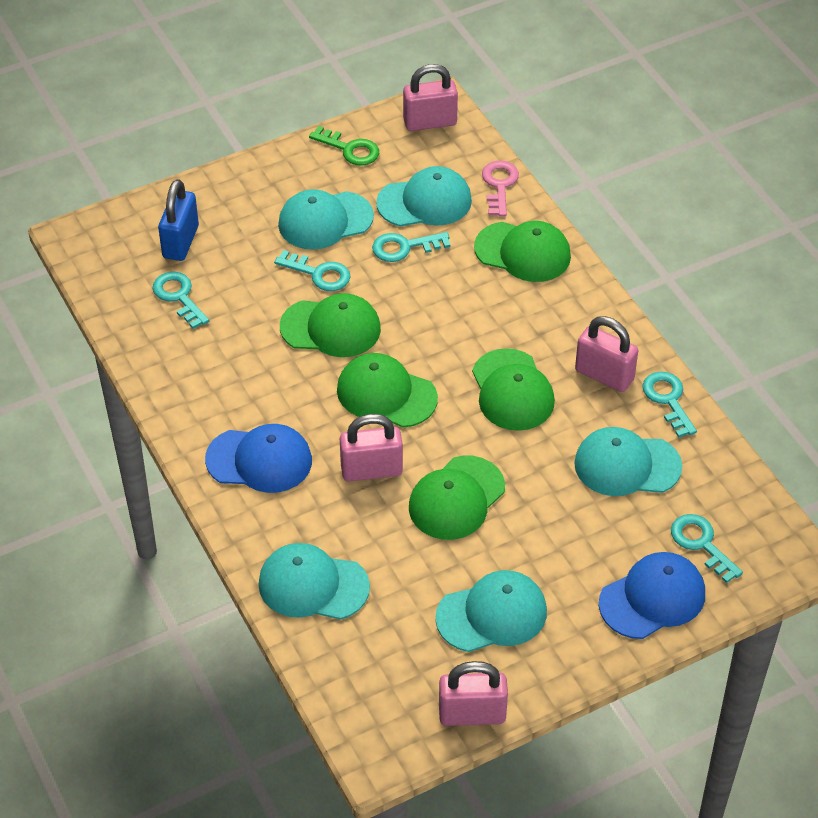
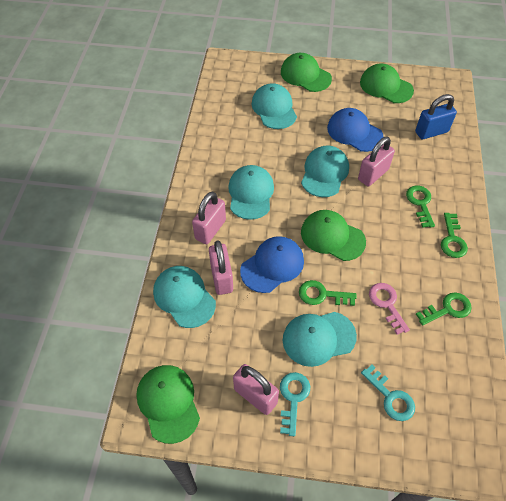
green cap: 5 -> 4
green key: 1 -> 4
turquoise key: 5 -> 2

